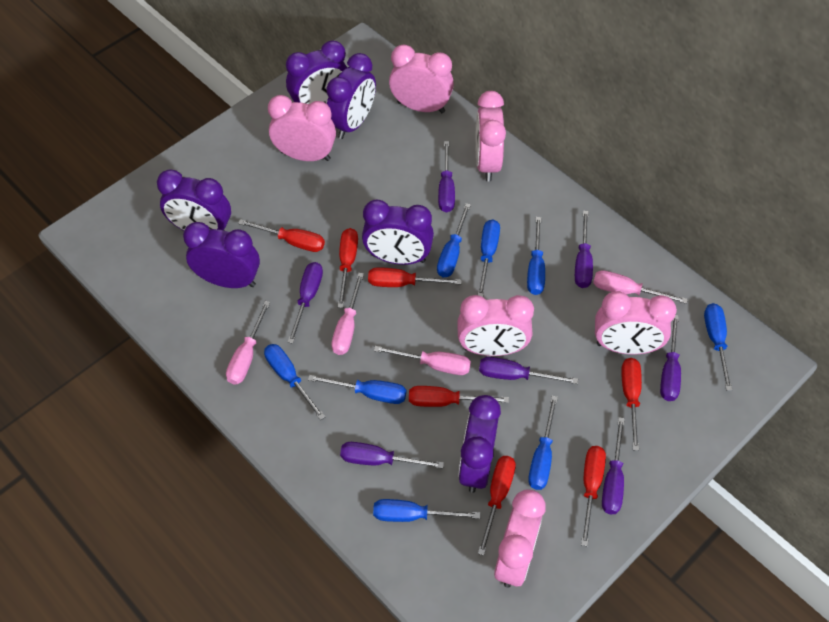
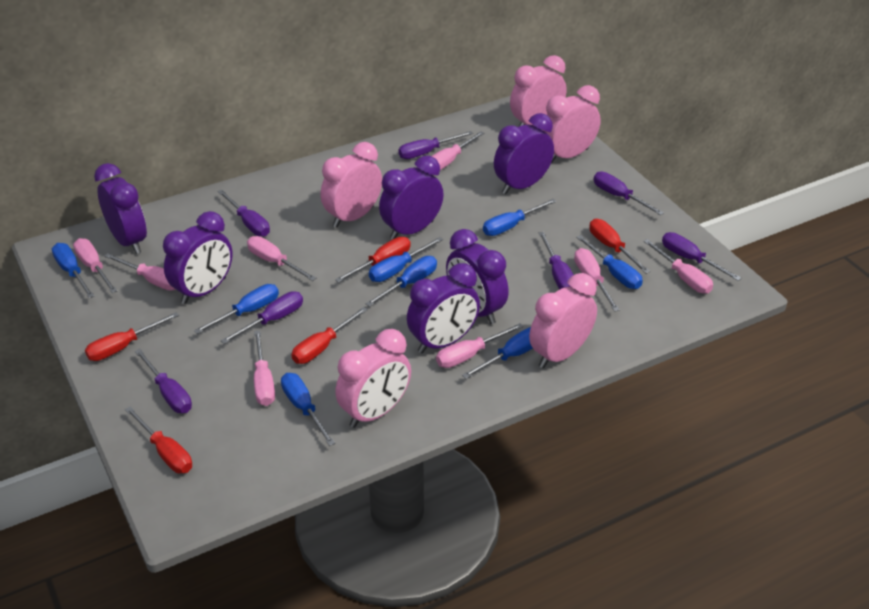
pink clock: 6 -> 5
pink screwdriver: 4 -> 8
red screwdriver: 7 -> 5

